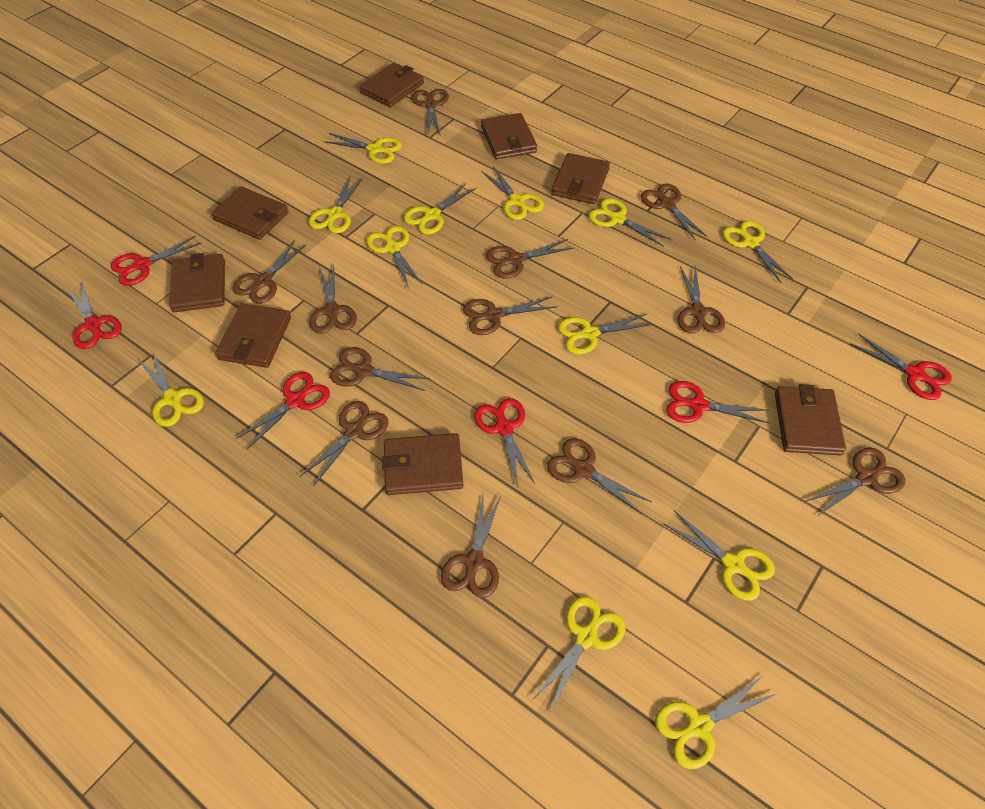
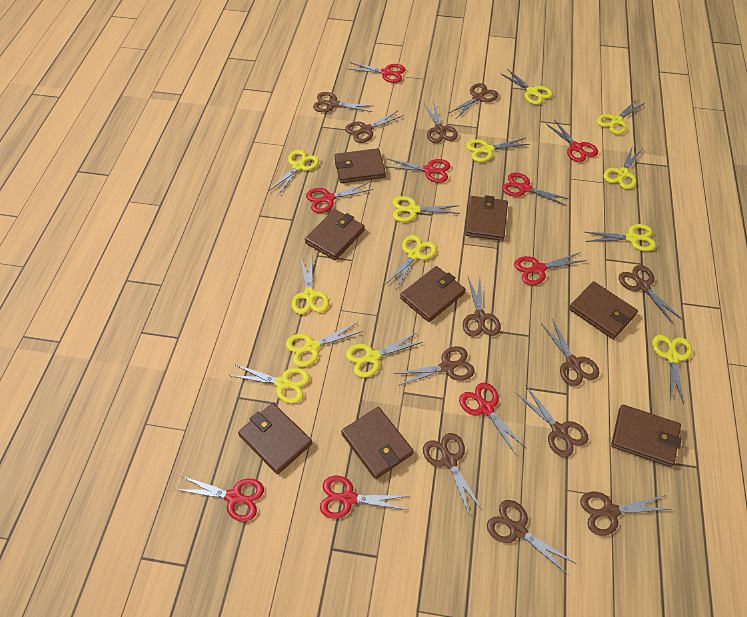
red scissors: 6 -> 9
yellow scissors: 12 -> 13

